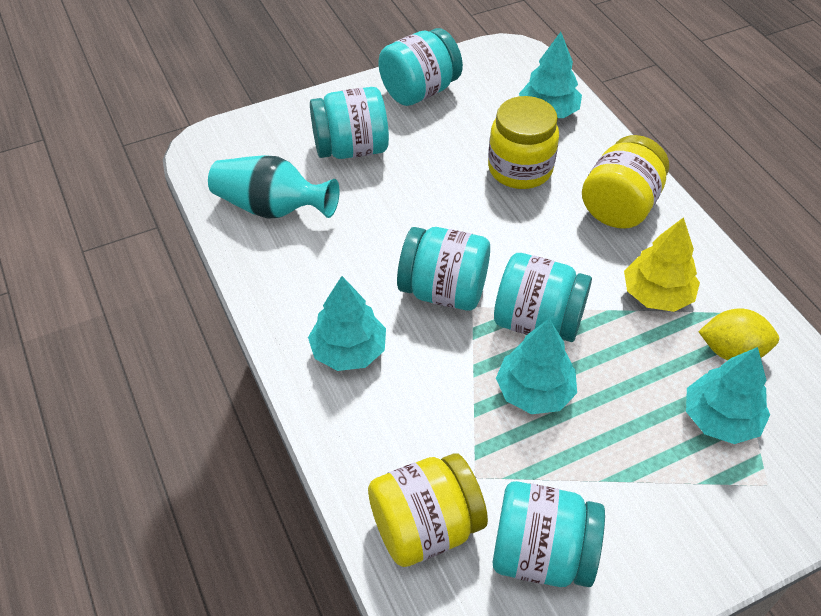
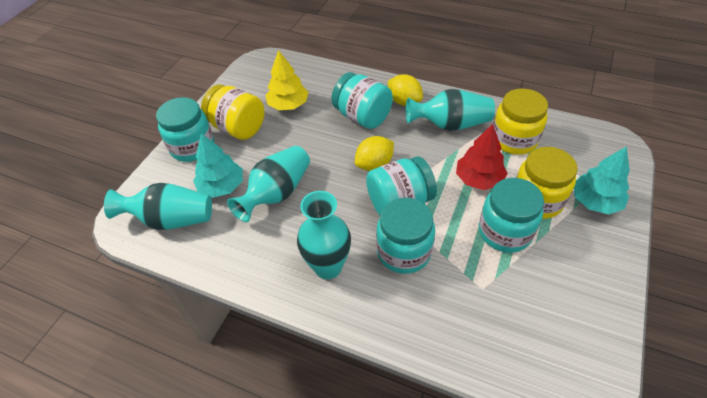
red tree: 0 -> 1
turquoise tree: 4 -> 2
turquoise vase: 1 -> 4
yellow lemon: 1 -> 2

